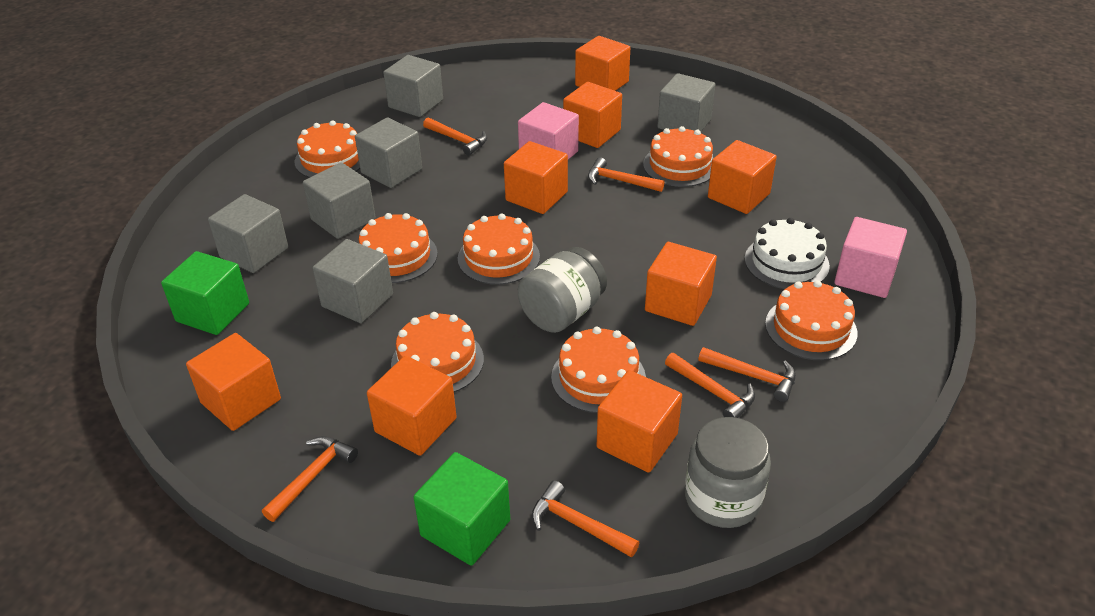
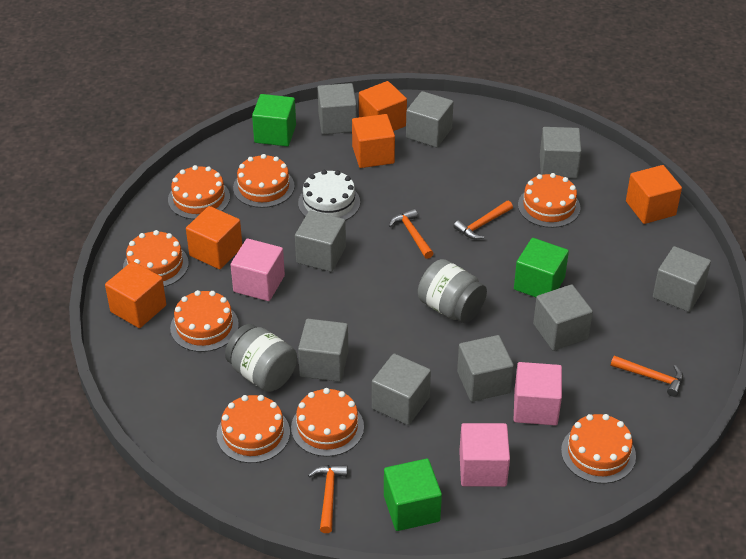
green cube: 2 -> 3
grey cube: 6 -> 9
orange cake: 7 -> 8
orange cube: 8 -> 5
orange hammer: 6 -> 4
pink cube: 2 -> 3

